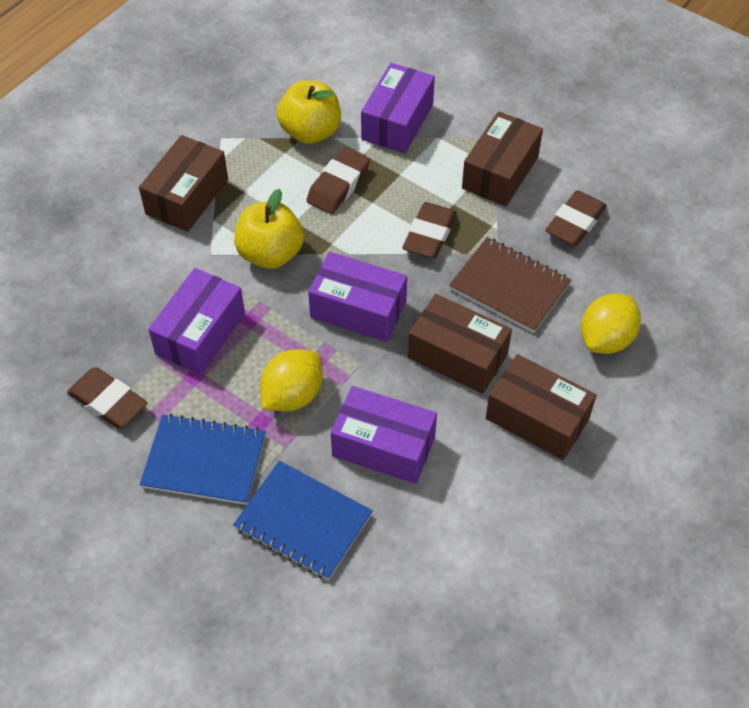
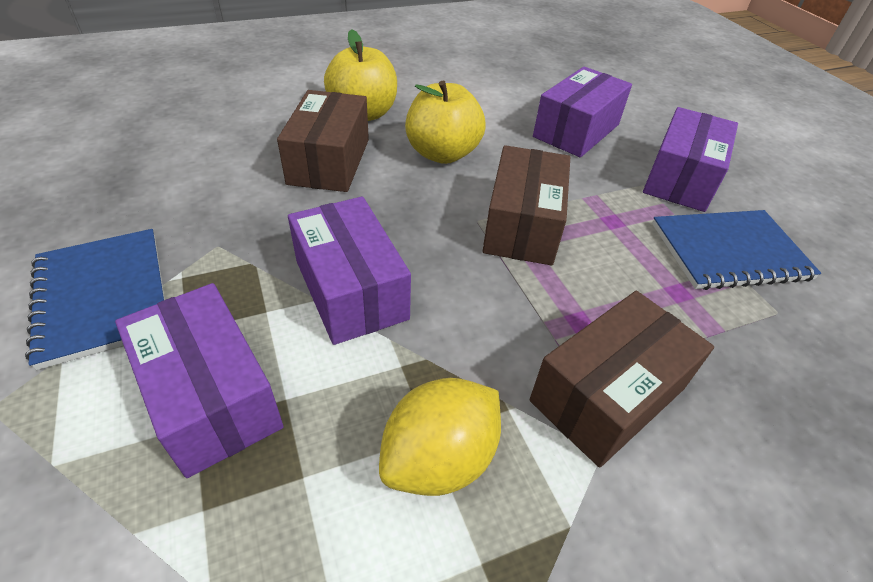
brown box: 4 -> 3
brown eraser: 4 -> 0
brown notebook: 1 -> 0
yellow lemon: 2 -> 1

